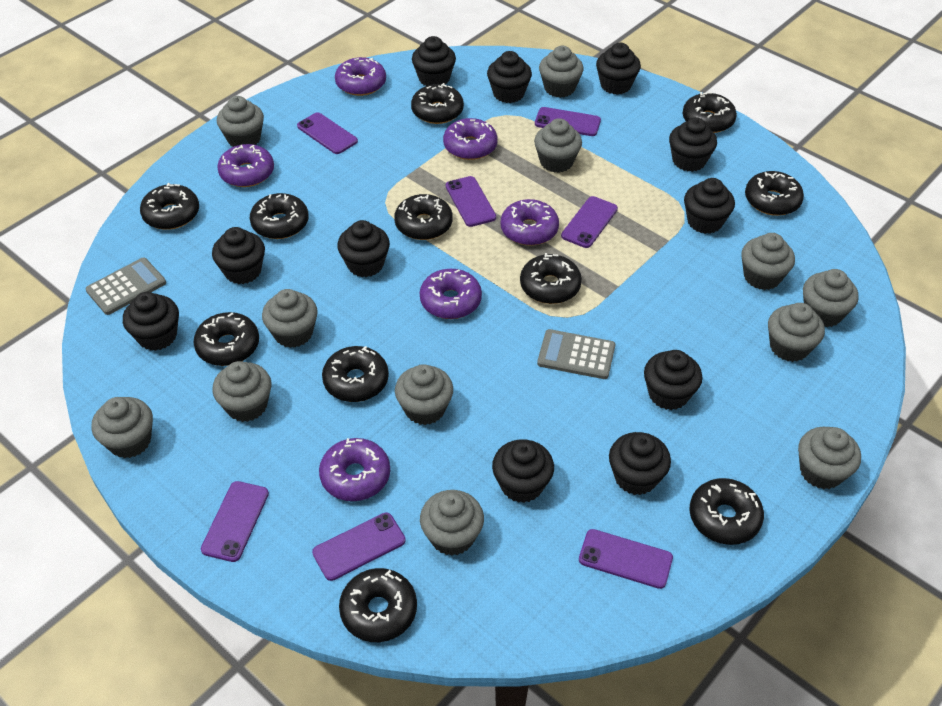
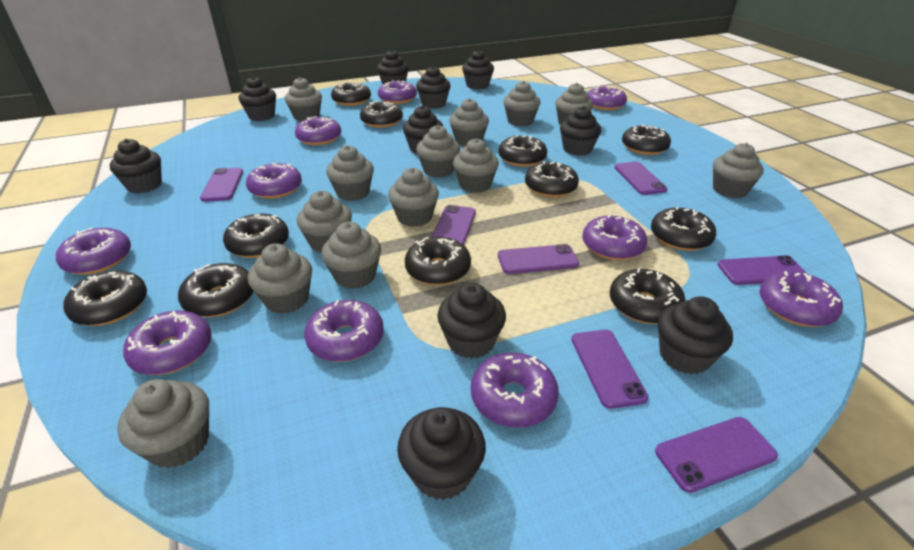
black cupcake: 11 -> 10
grey calculator: 2 -> 0
grey cupcake: 12 -> 13
purple donut: 6 -> 10

